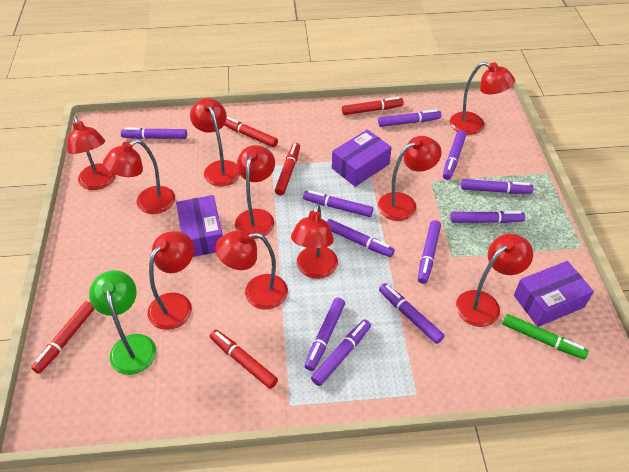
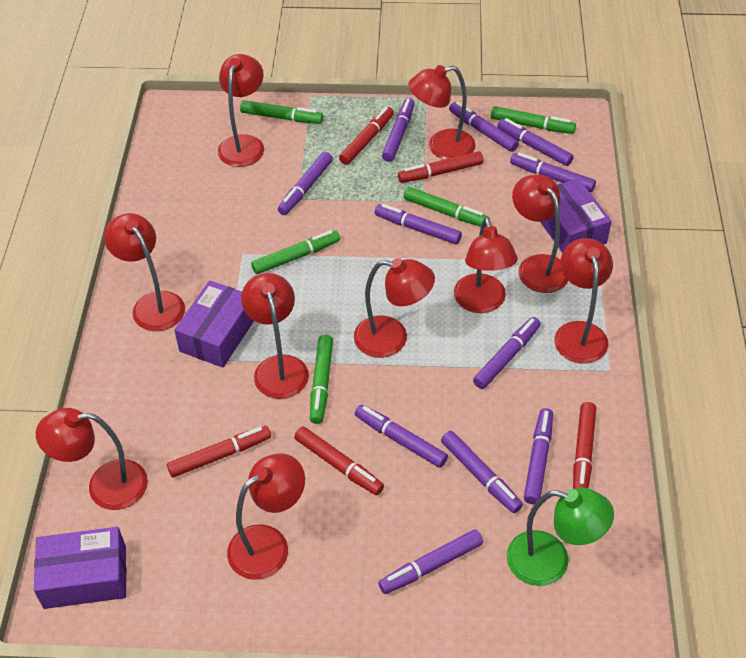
green marker: 1 -> 5

